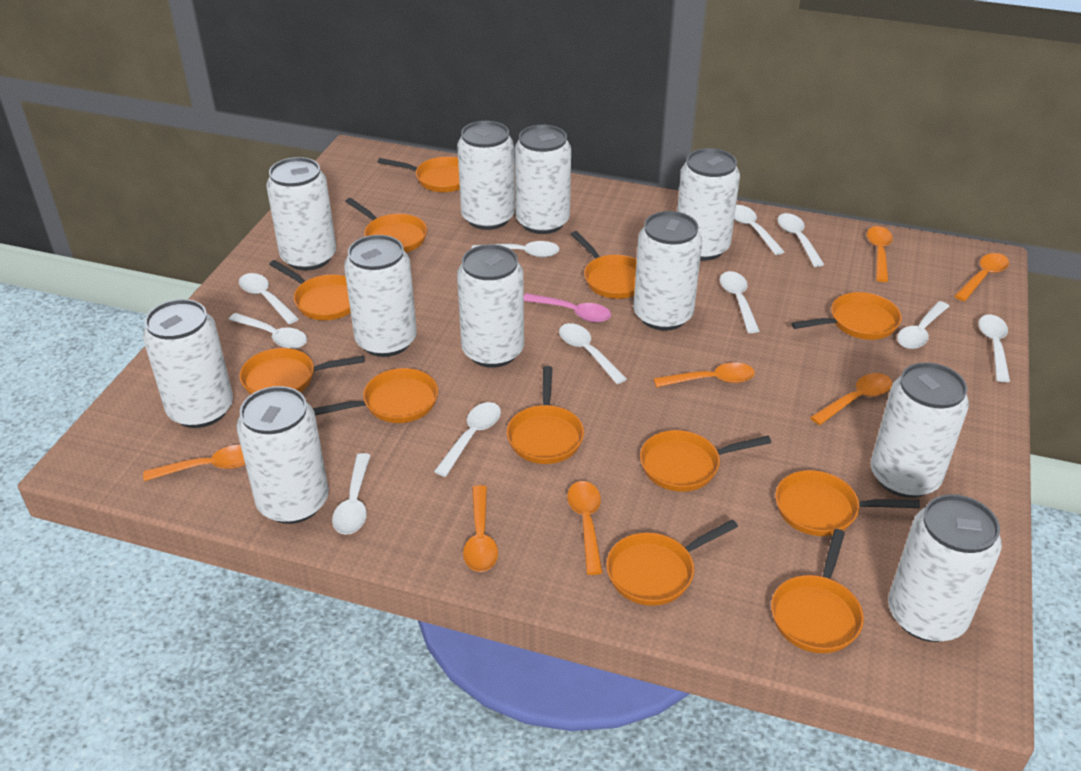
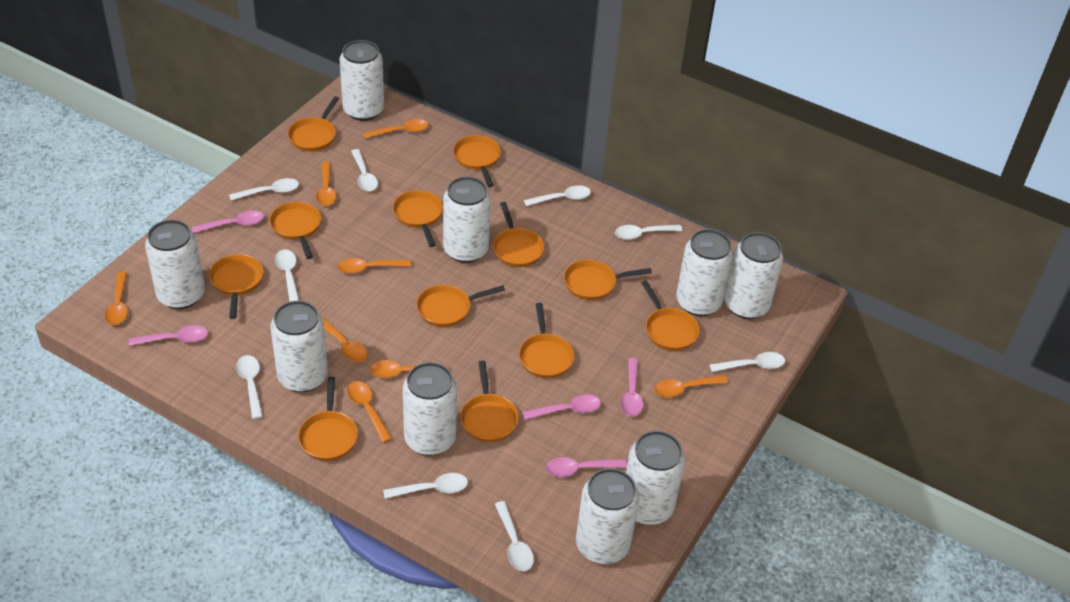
orange spoon: 7 -> 8
pink spoon: 1 -> 5
white can: 11 -> 9
white spoon: 11 -> 9

